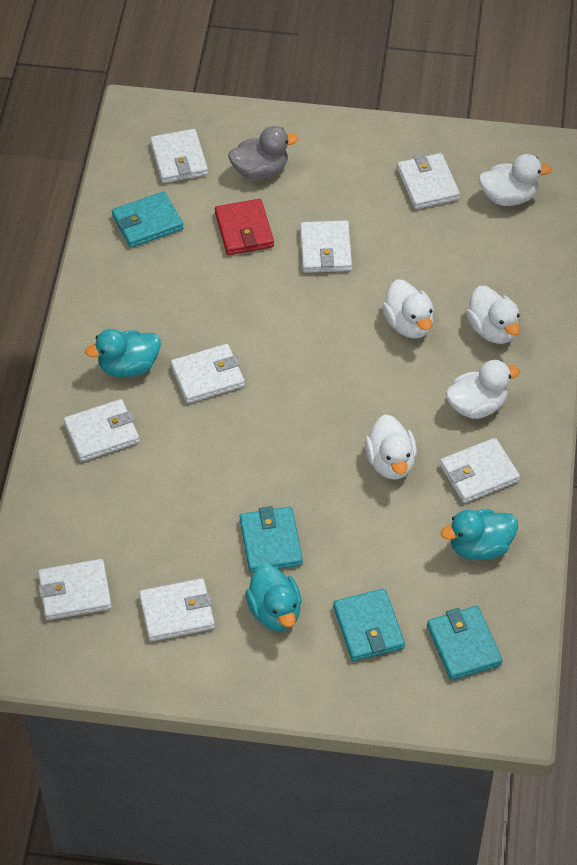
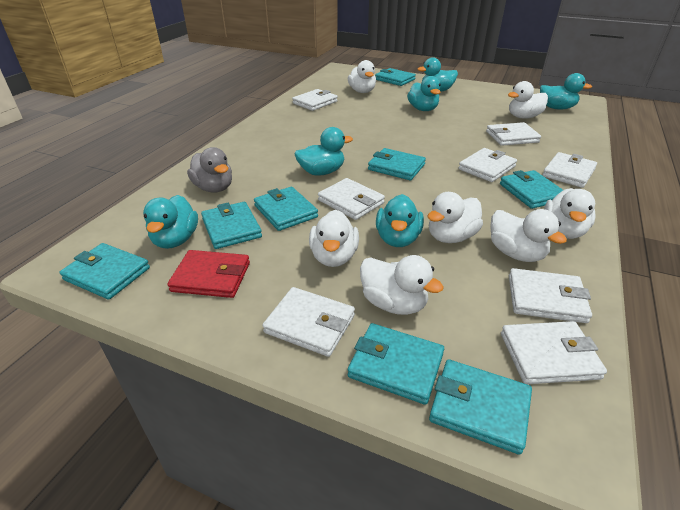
turquoise duck: 3 -> 6
turquoise wallet: 4 -> 8
white duck: 5 -> 7

